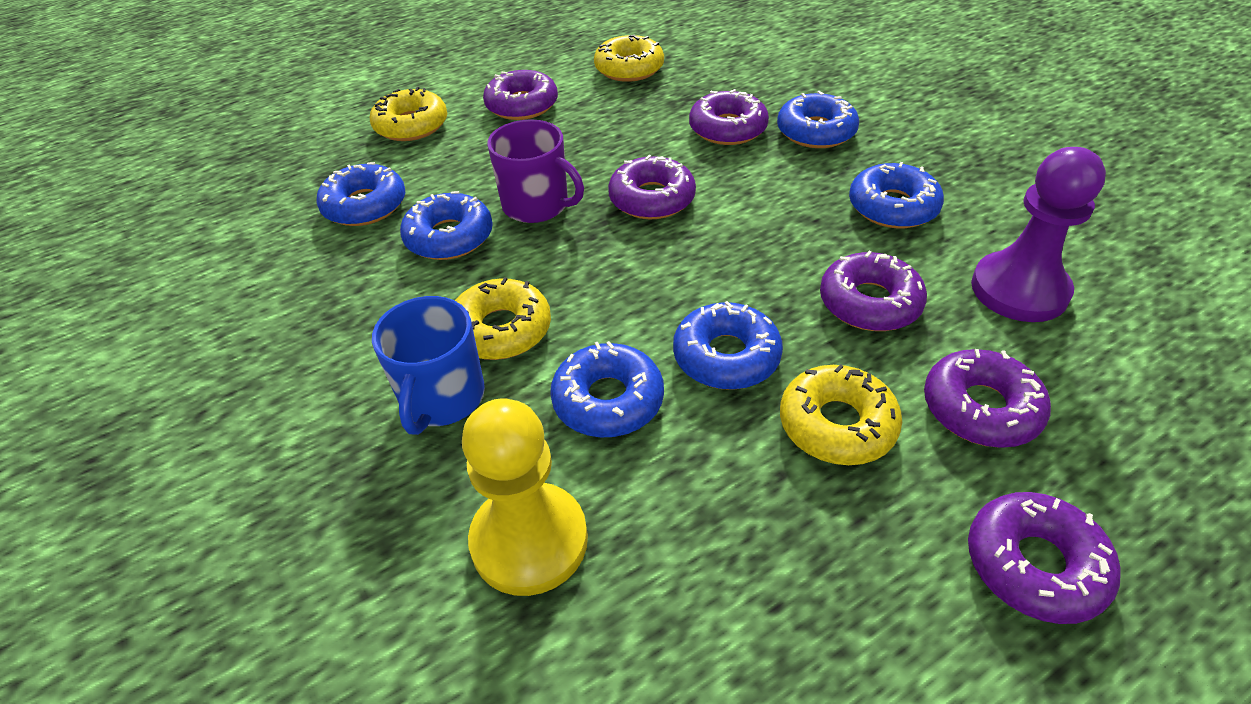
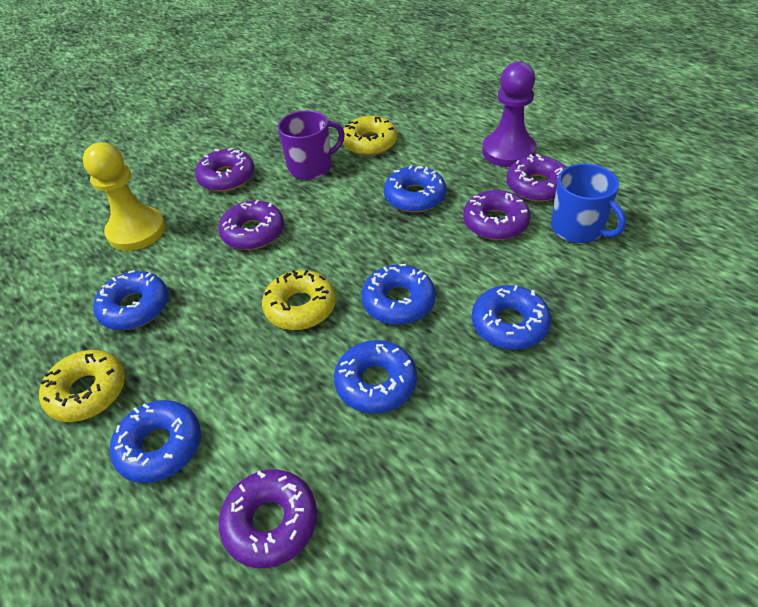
purple donut: 6 -> 5
yellow donut: 4 -> 3

